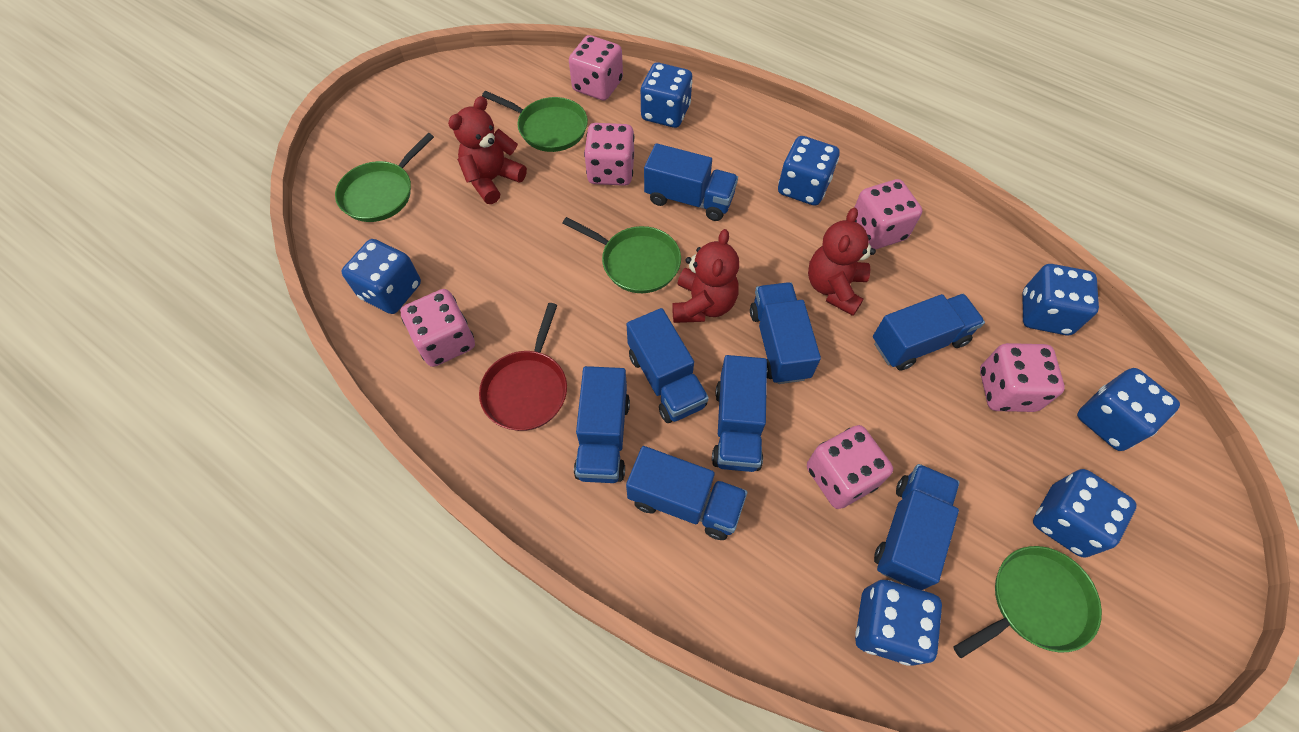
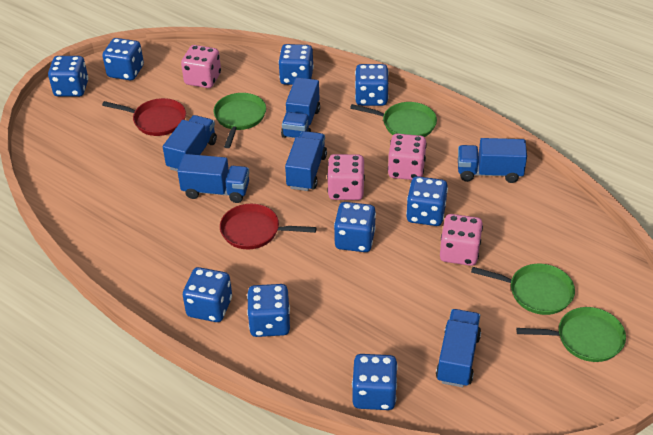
blue dice: 7 -> 9
blue truck: 8 -> 6
pink dice: 6 -> 4
red pan: 1 -> 2
red teddy bear: 3 -> 0

